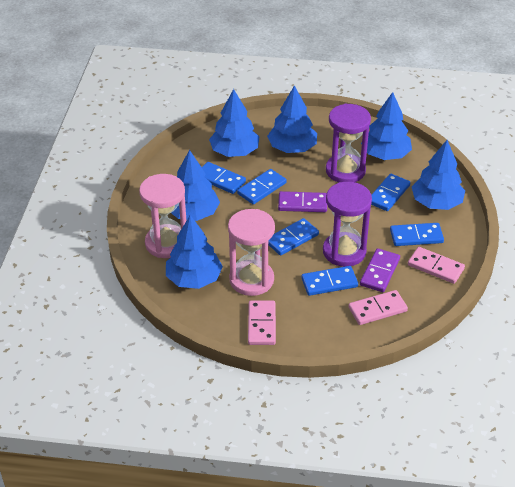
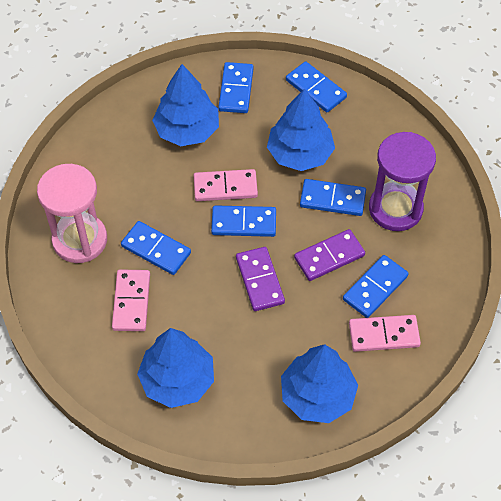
blue tree: 6 -> 4
pink hourglass: 2 -> 1
purple hourglass: 2 -> 1

